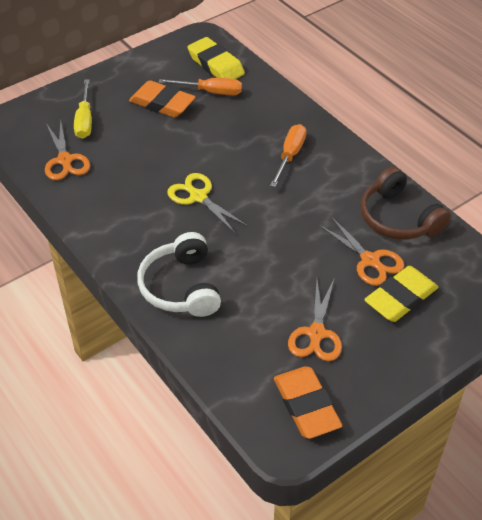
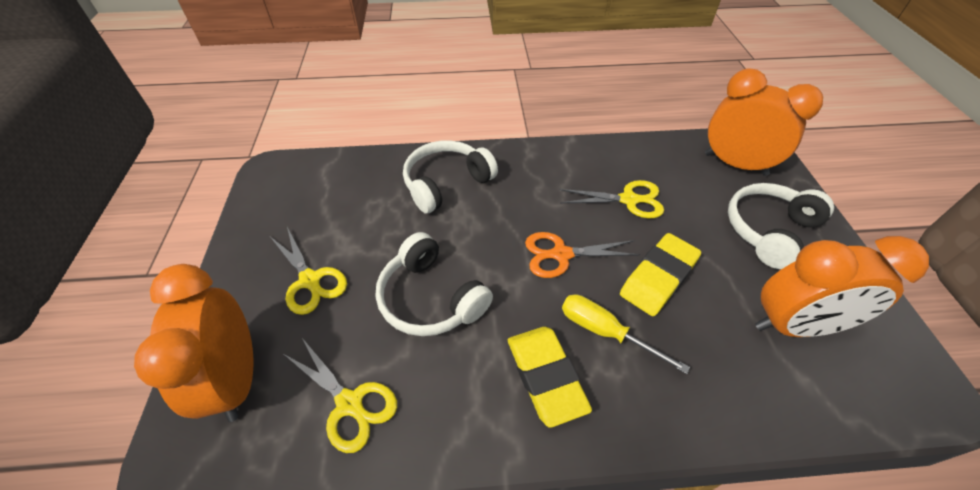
brown headphones: 1 -> 0
orange clock: 0 -> 3
orange eraser: 2 -> 0
orange scissors: 3 -> 1
orange screwdriver: 2 -> 0
white headphones: 1 -> 3
yellow scissors: 1 -> 3

